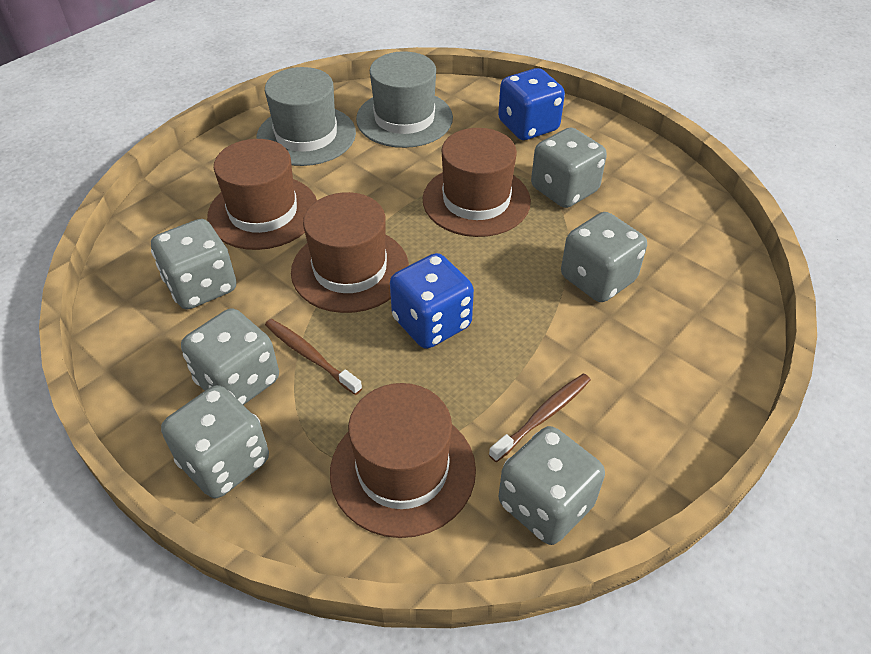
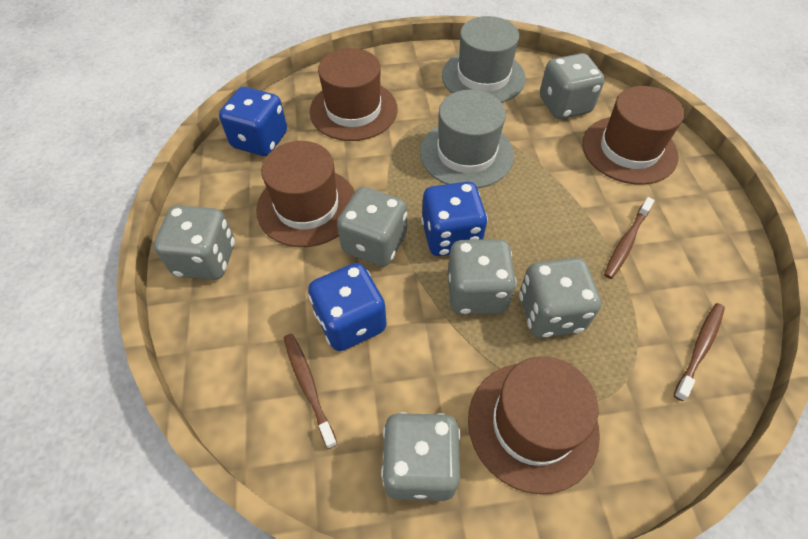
blue dice: 2 -> 3
brown toothbrush: 2 -> 3

